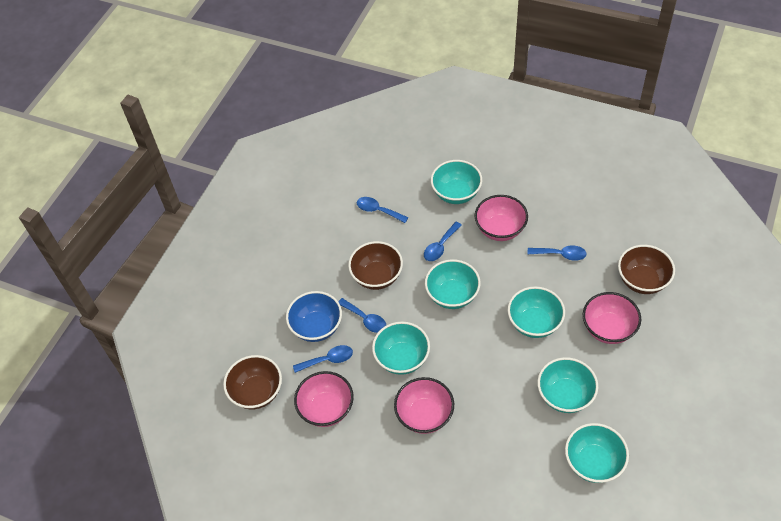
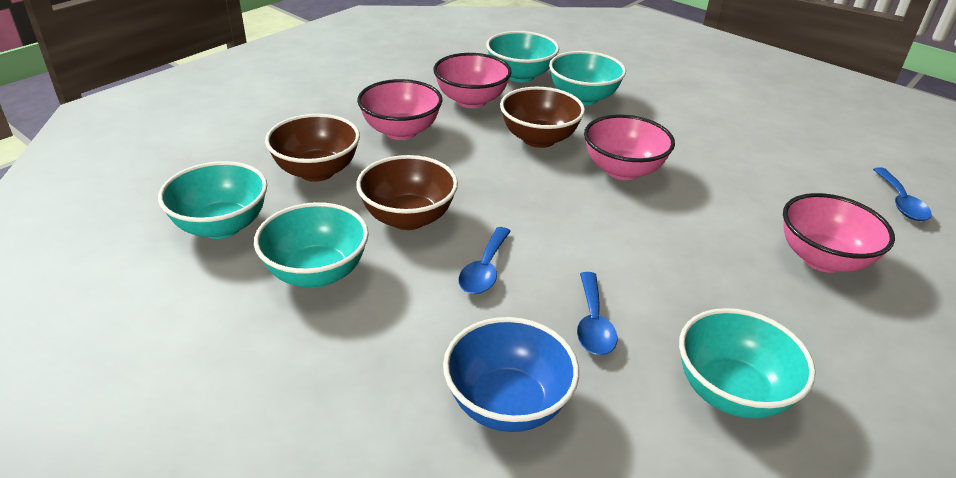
blue spoon: 5 -> 3
turquoise bowl: 6 -> 5

